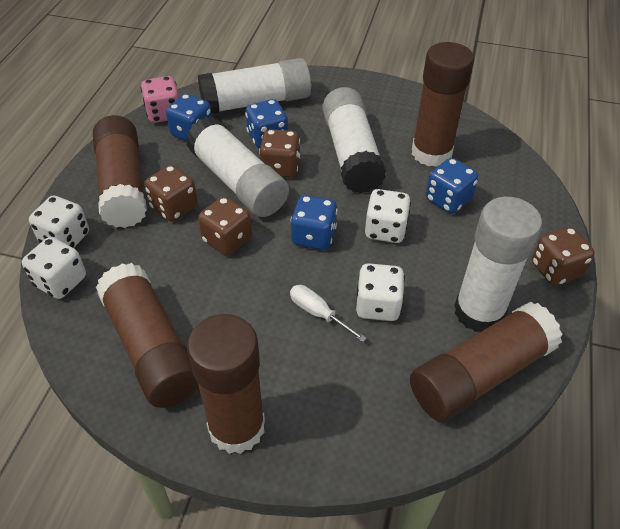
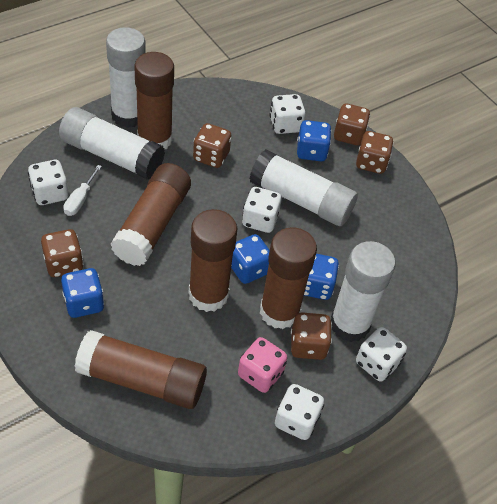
brown dice: 4 -> 5
white dice: 4 -> 5

